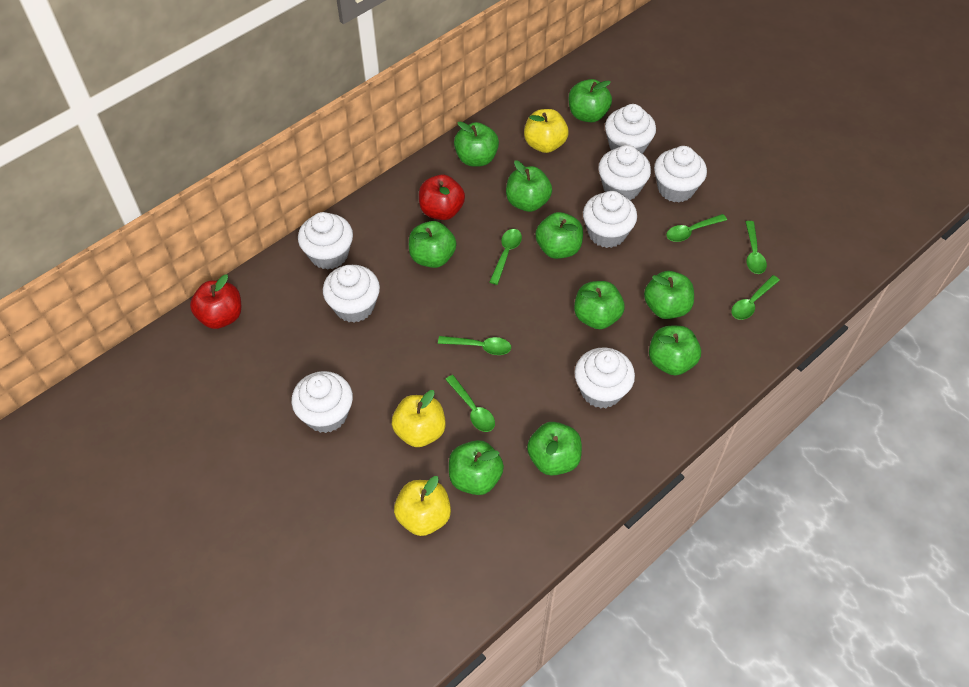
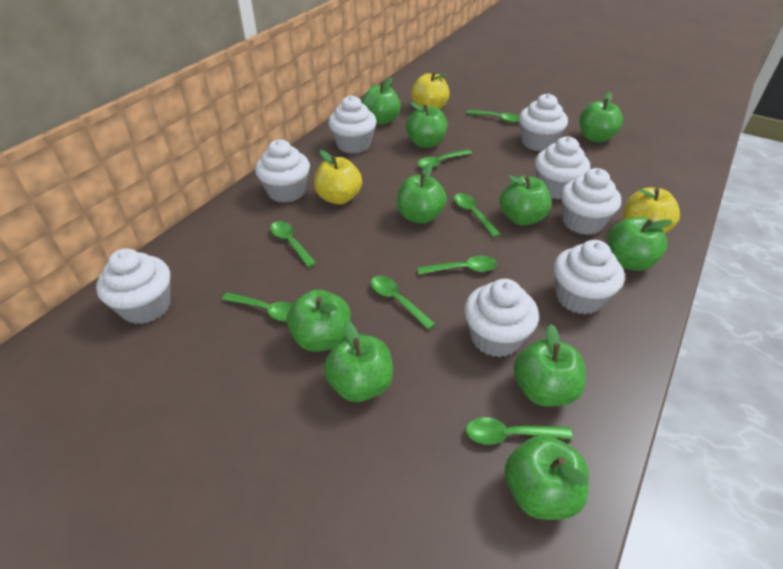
green spoon: 6 -> 8
red apple: 2 -> 0

